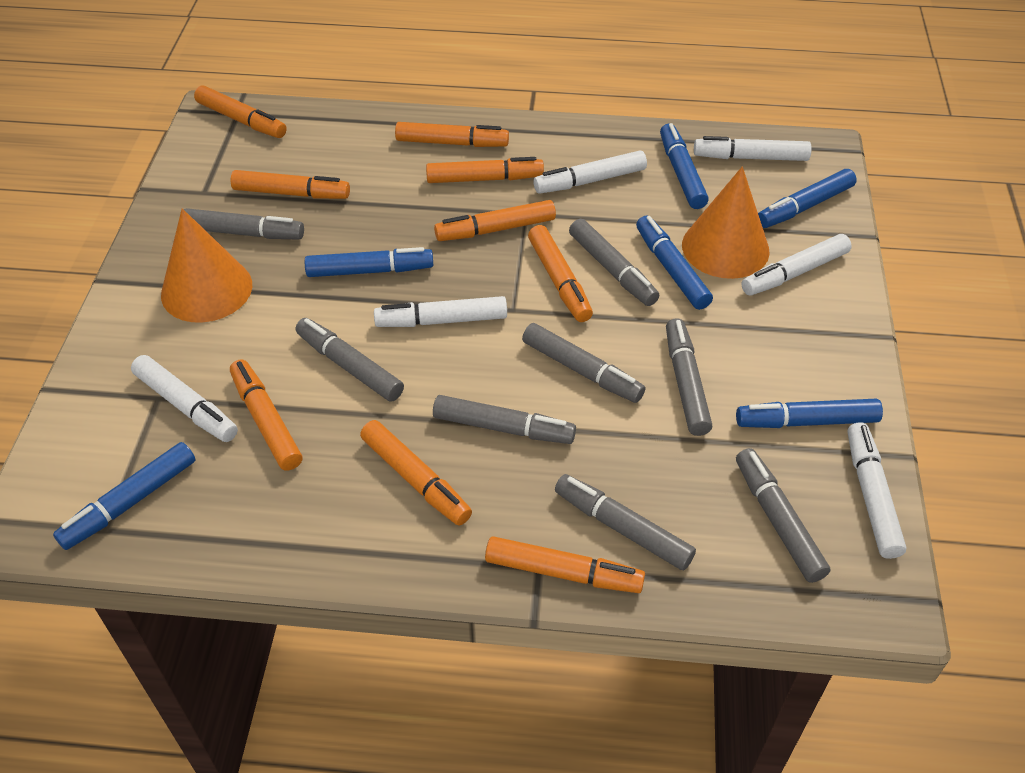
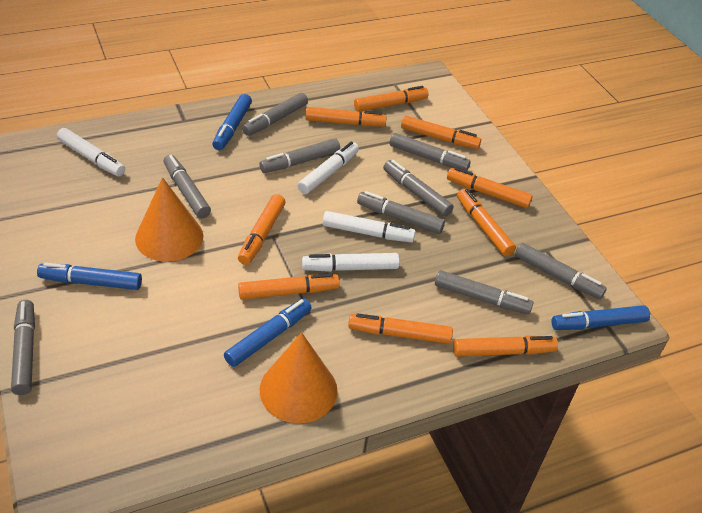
blue marker: 6 -> 4
grey marker: 8 -> 9
white marker: 6 -> 4

